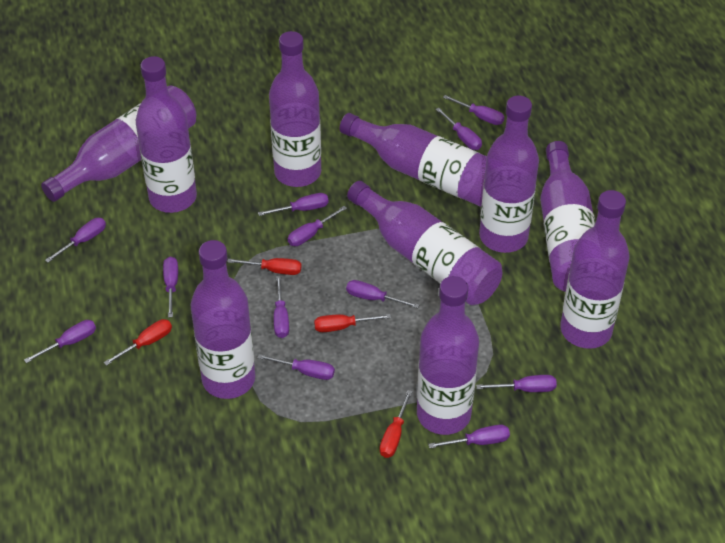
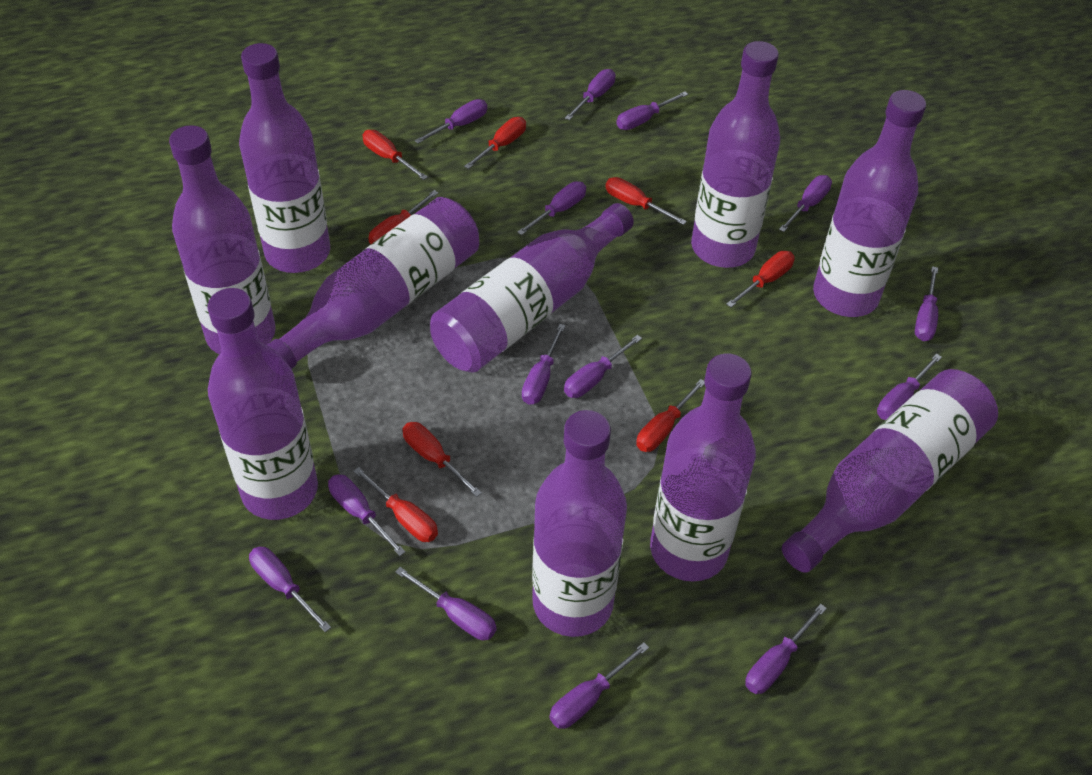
purple screwdriver: 12 -> 14
red screwdriver: 4 -> 8

